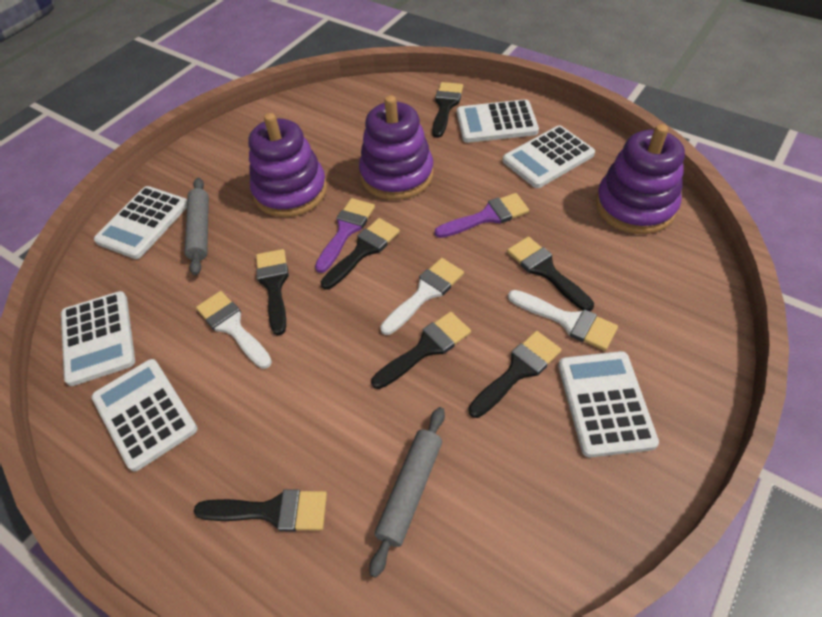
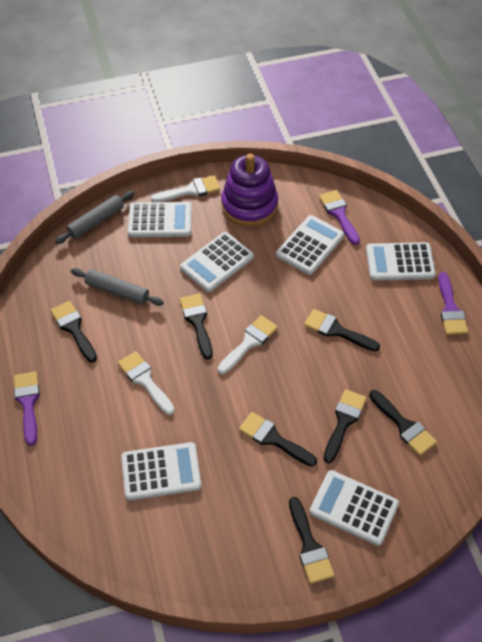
purple brush: 2 -> 3
purple stacking toy: 3 -> 1

